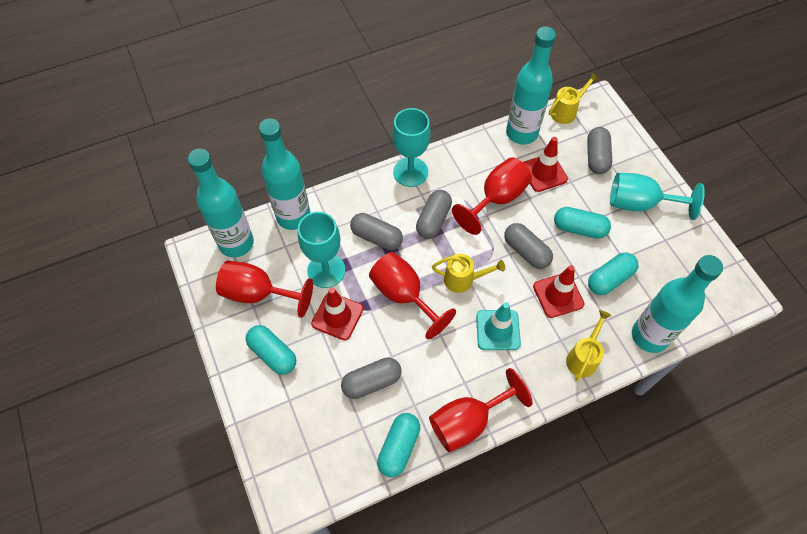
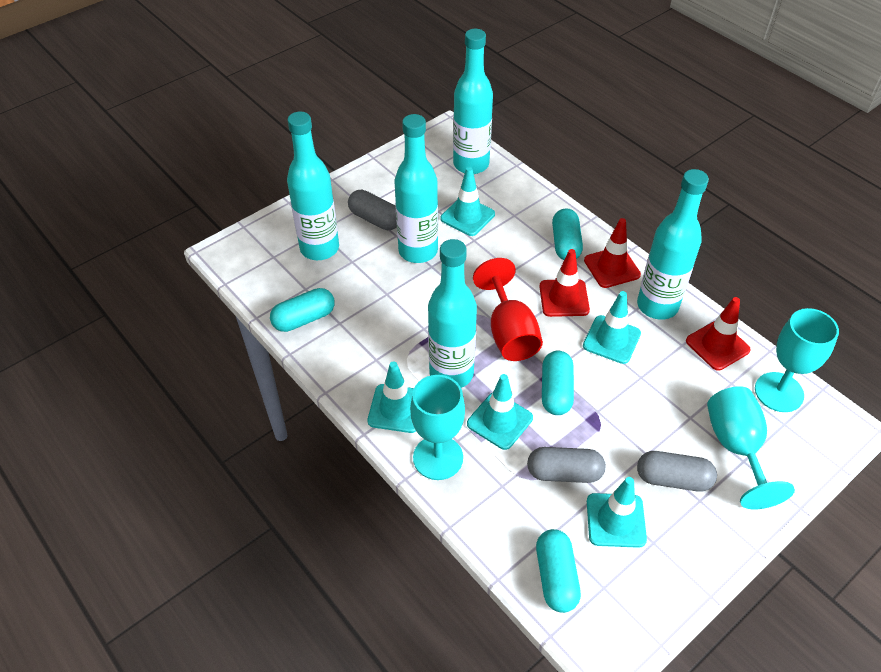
grey capsule: 5 -> 3
red goblet: 4 -> 1
turquoise bottle: 4 -> 5
turquoise traffic cone: 1 -> 5
yellow watering can: 3 -> 0

